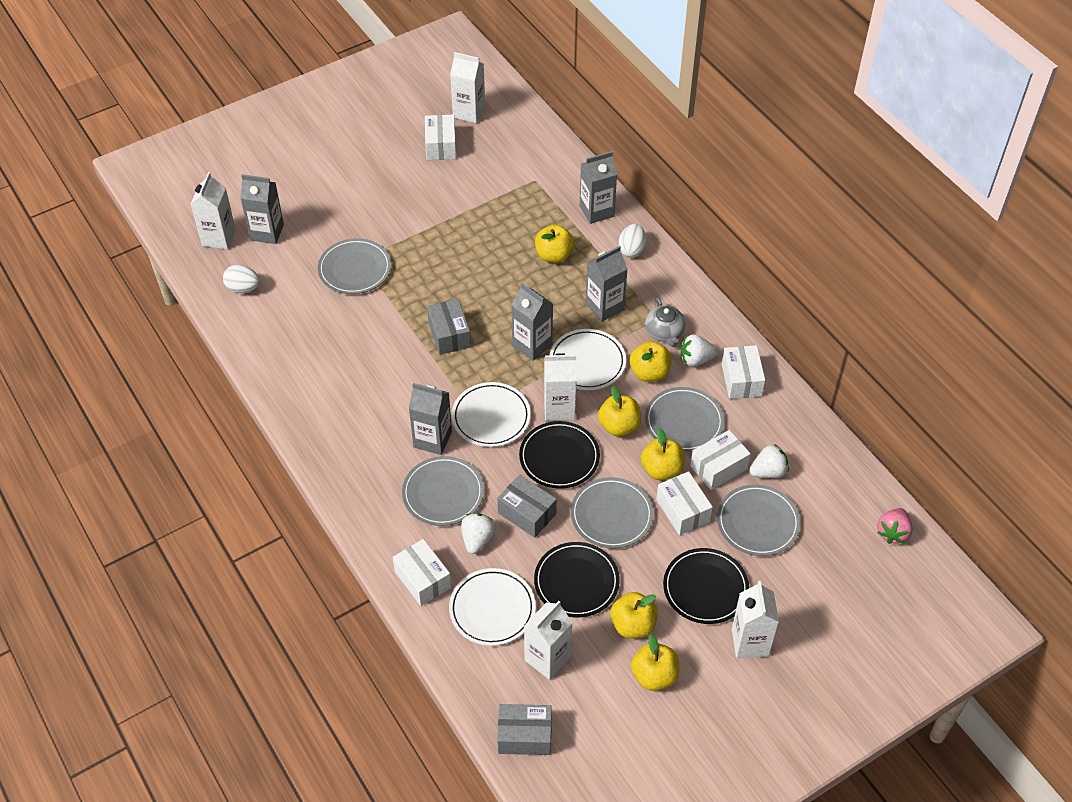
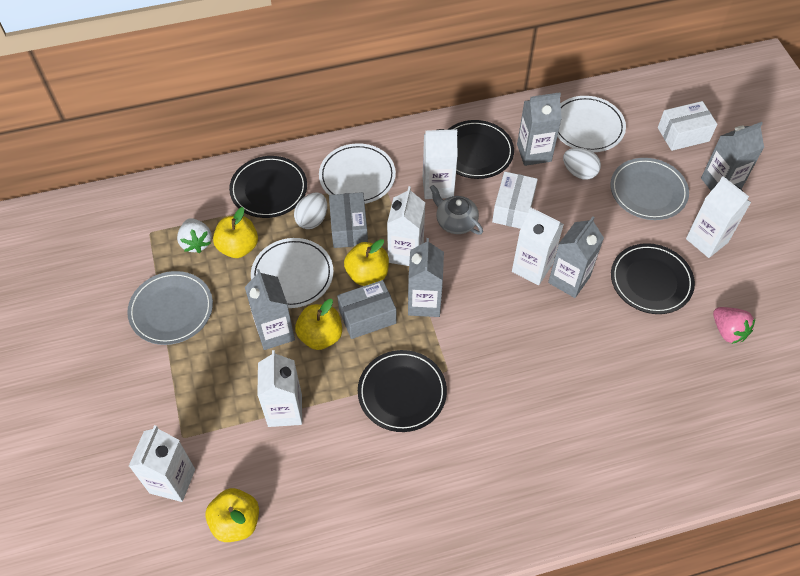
black plate: 3 -> 4
grey box: 3 -> 2
grey plate: 5 -> 2
white box: 5 -> 2
white carton: 5 -> 6
white strawberry: 3 -> 1
yellow apple: 6 -> 4

